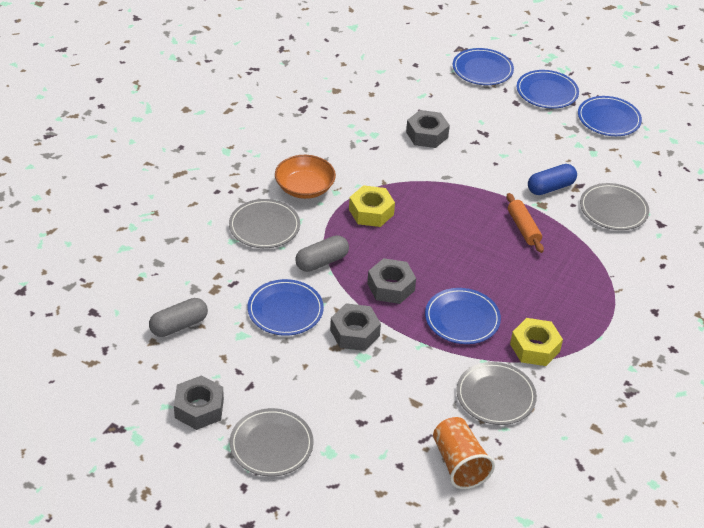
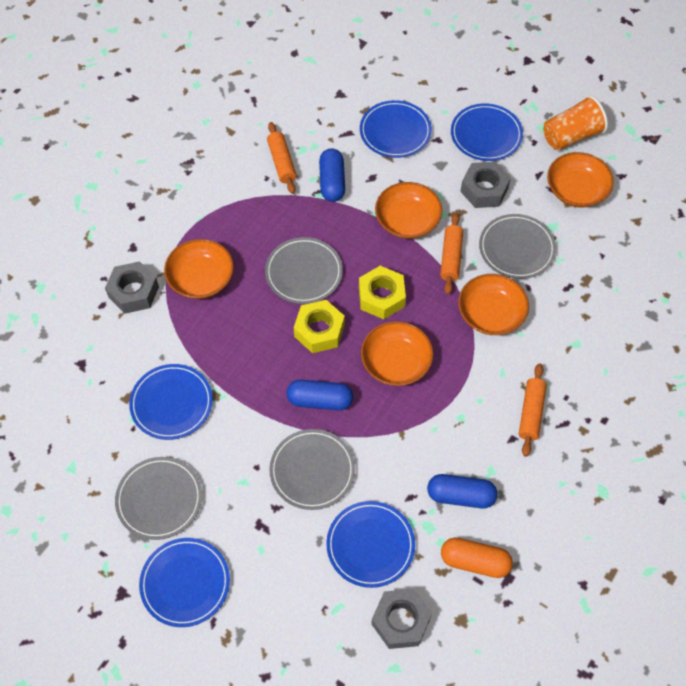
blue capsule: 1 -> 3
grey capsule: 2 -> 0
grey nut: 4 -> 3
orange bowl: 1 -> 5
orange capsule: 0 -> 1
orange rolling pin: 1 -> 3

